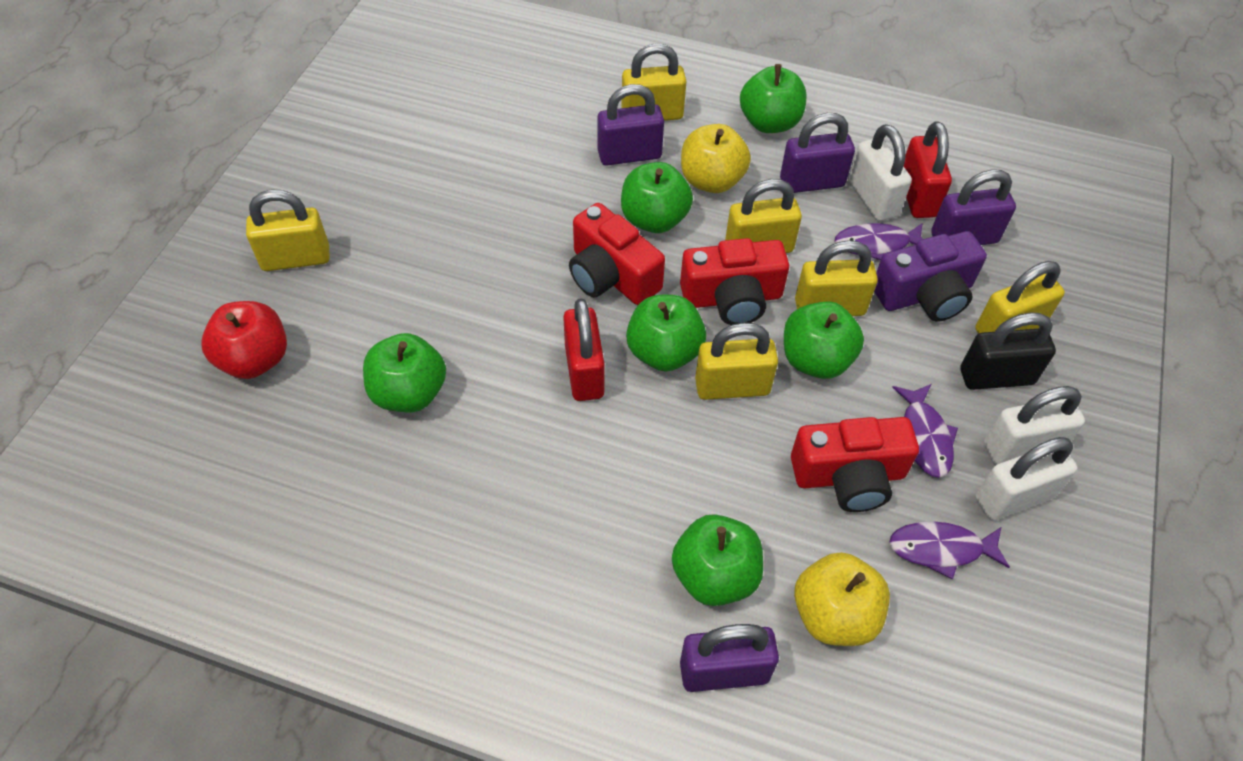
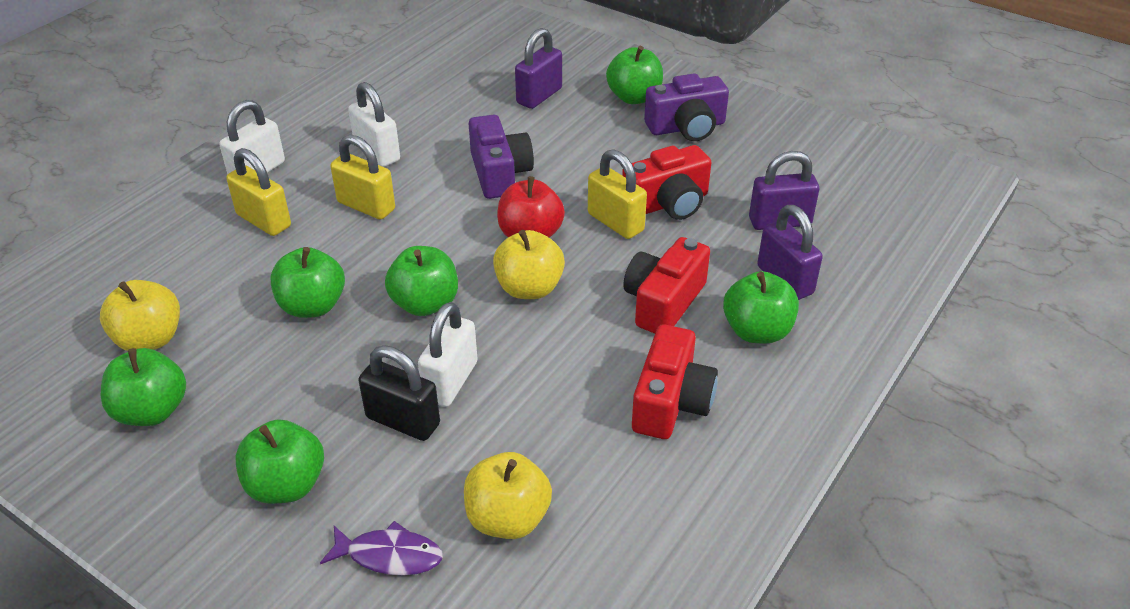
purple camera: 1 -> 2
purple fish: 3 -> 1
purple padlock: 4 -> 3
red padlock: 2 -> 0
yellow apple: 2 -> 3
yellow padlock: 6 -> 3

